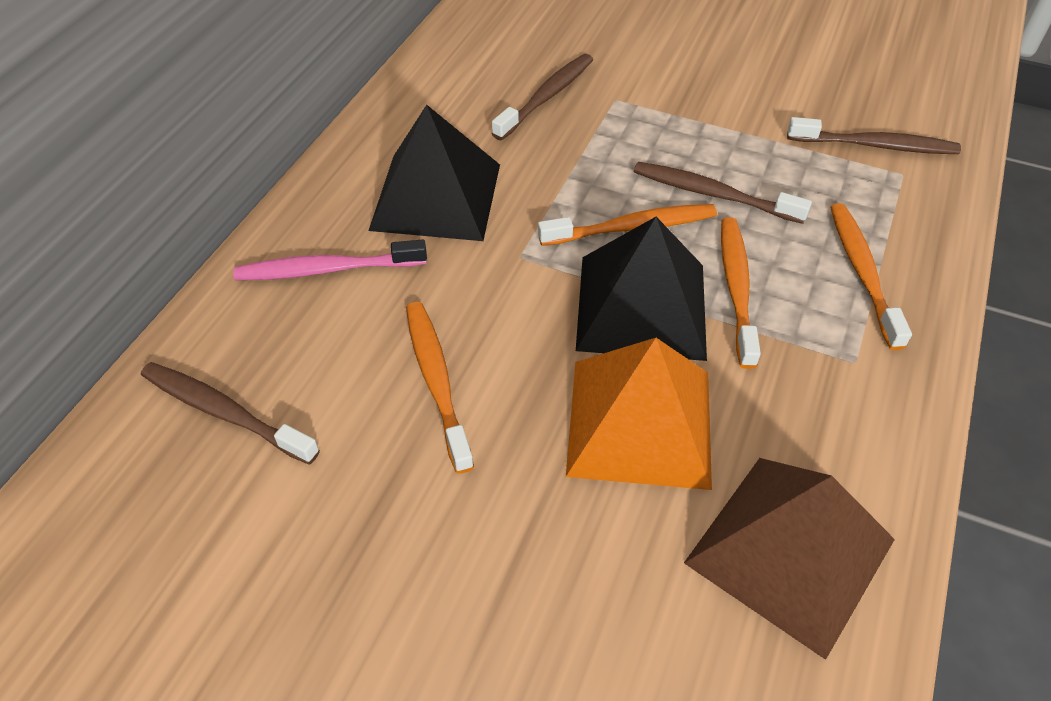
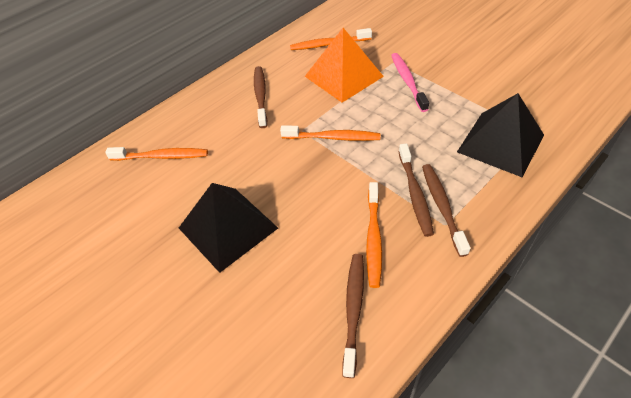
brown pyramid: 1 -> 0

